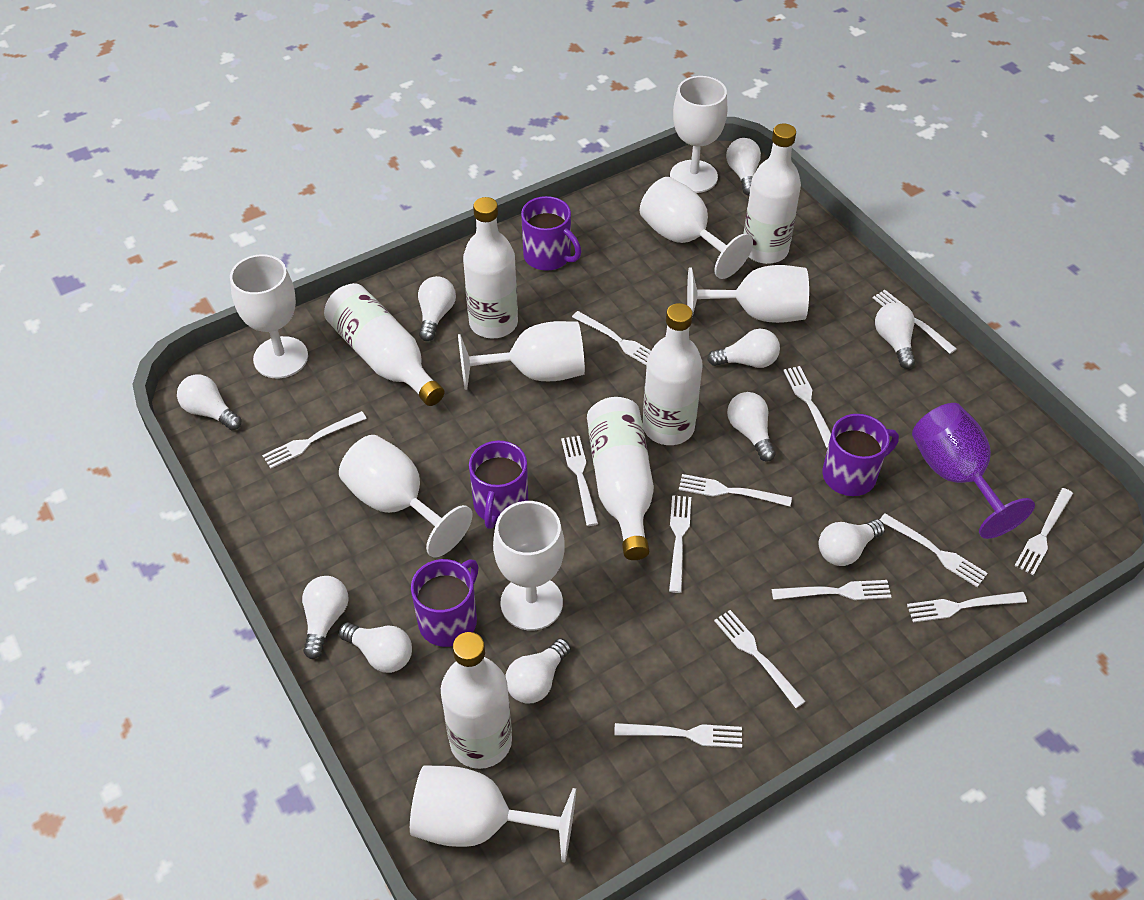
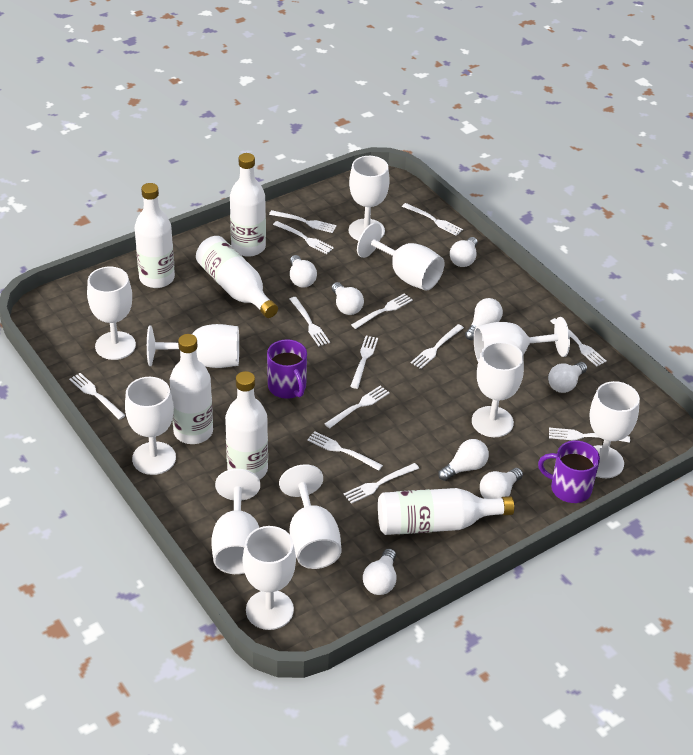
purple goblet: 1 -> 0
purple mug: 4 -> 2
white goblet: 8 -> 11
white light bulb: 10 -> 8

